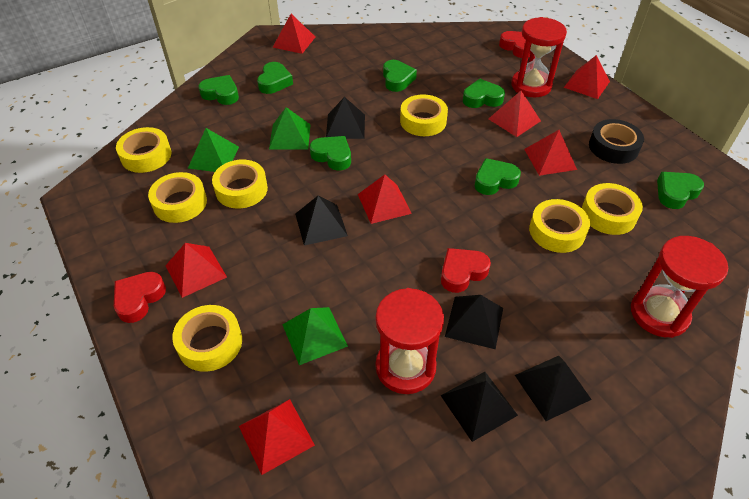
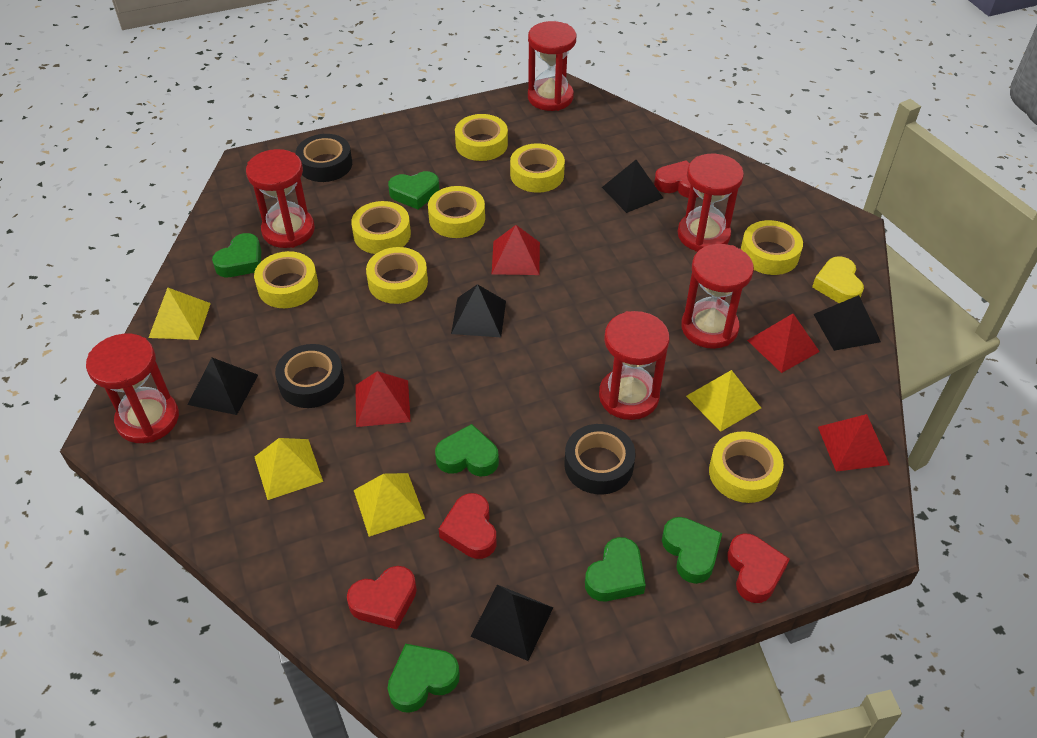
black tape: 1 -> 3
green heart: 7 -> 6
green pyramid: 3 -> 0
red heart: 3 -> 4
red hourglass: 3 -> 6
red pyramid: 7 -> 4
yellow heart: 0 -> 1
yellow pyramid: 0 -> 4
yellow tape: 7 -> 8

